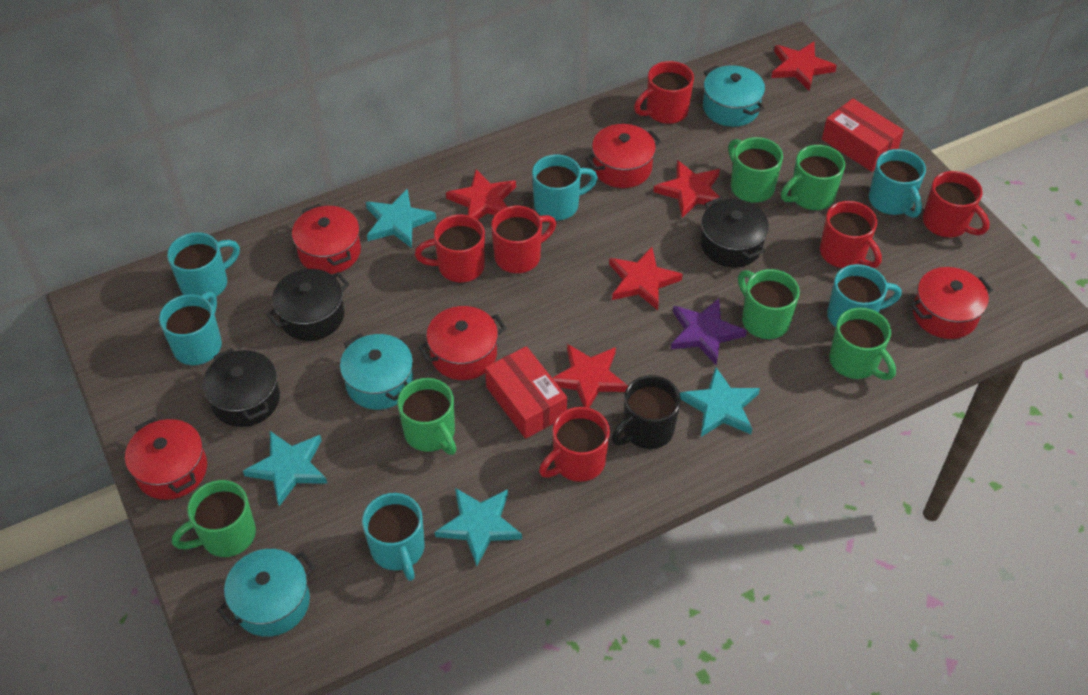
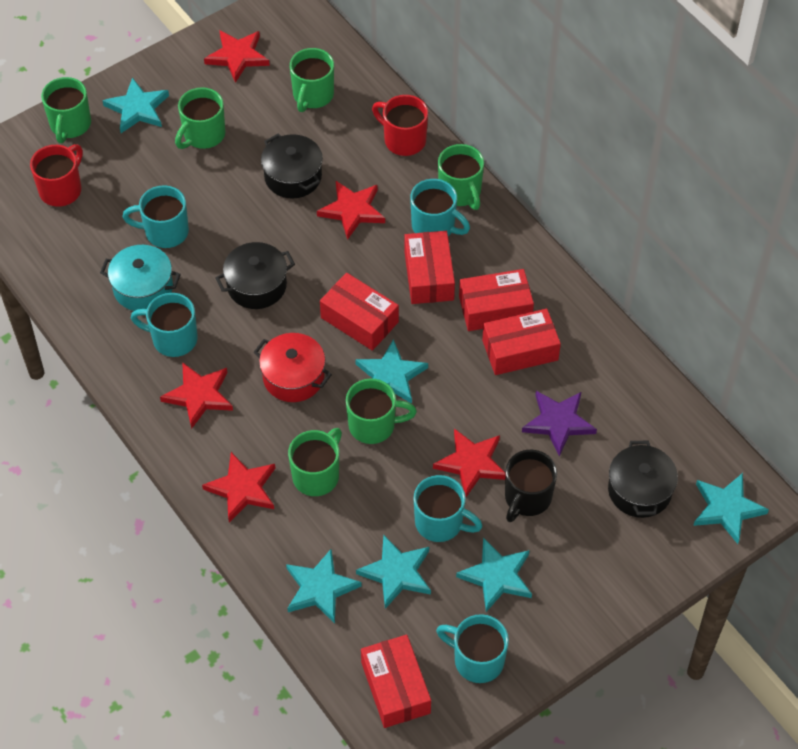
red box: 2 -> 5
red mug: 6 -> 2
red pot: 5 -> 1
turquoise mug: 6 -> 5
turquoise pot: 3 -> 1
turquoise star: 4 -> 6

